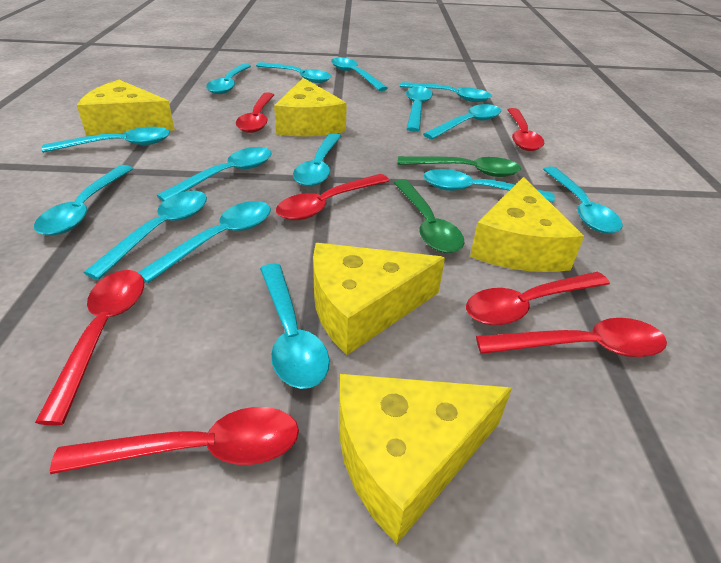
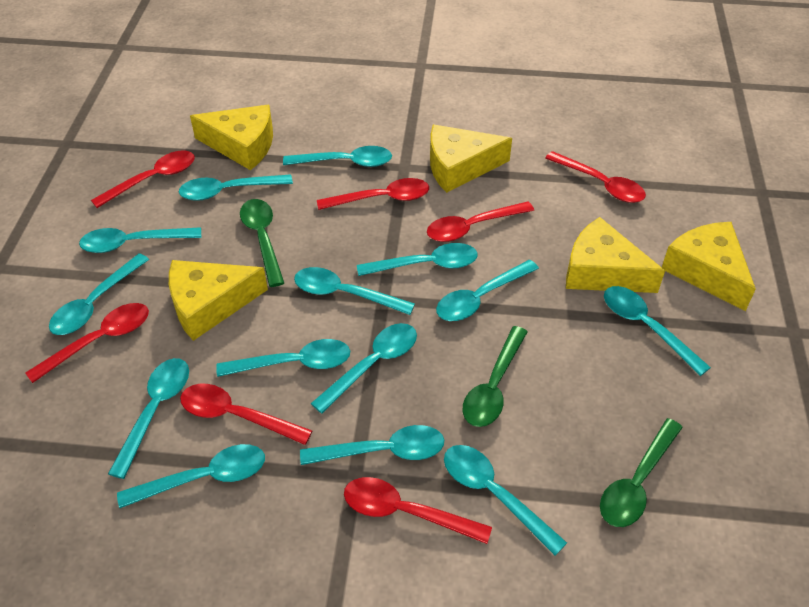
green spoon: 2 -> 3
turquoise spoon: 15 -> 14

